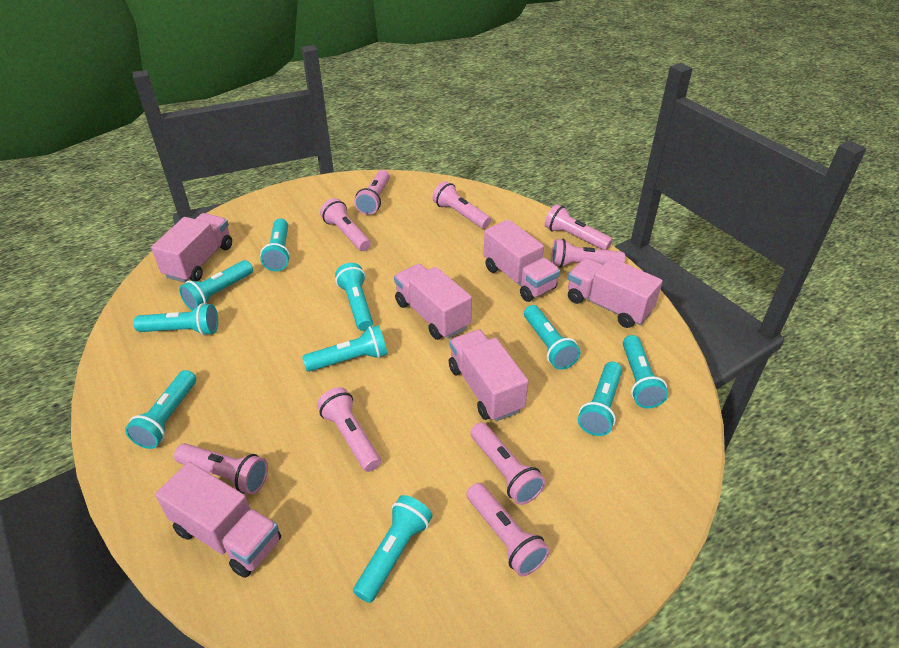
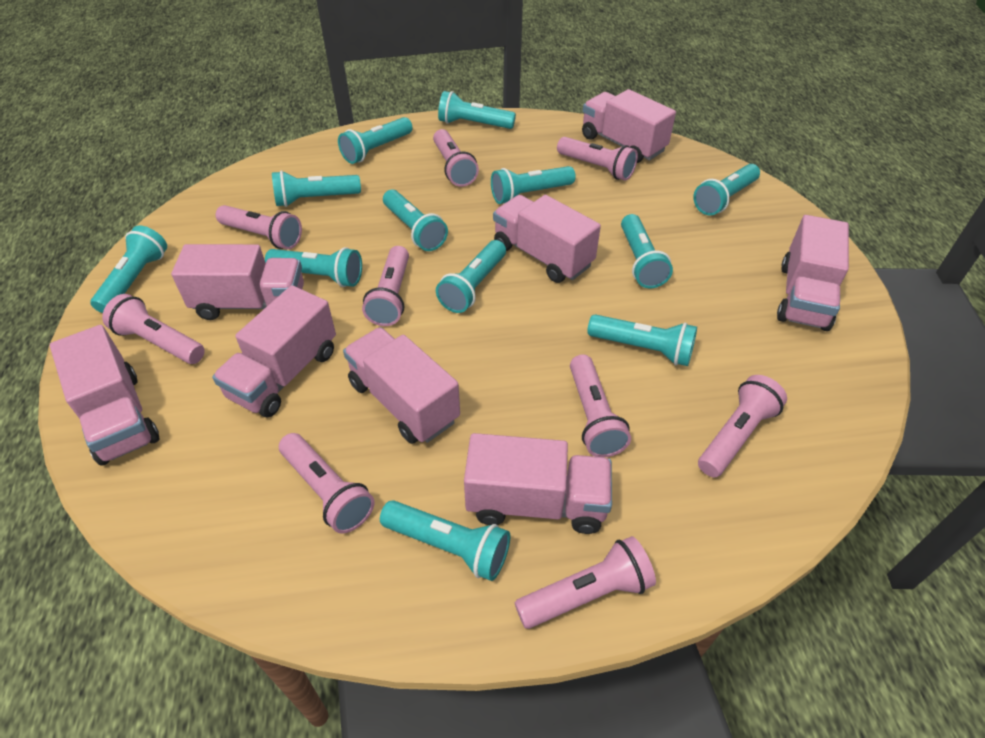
pink truck: 6 -> 8
turquoise flashlight: 10 -> 12

